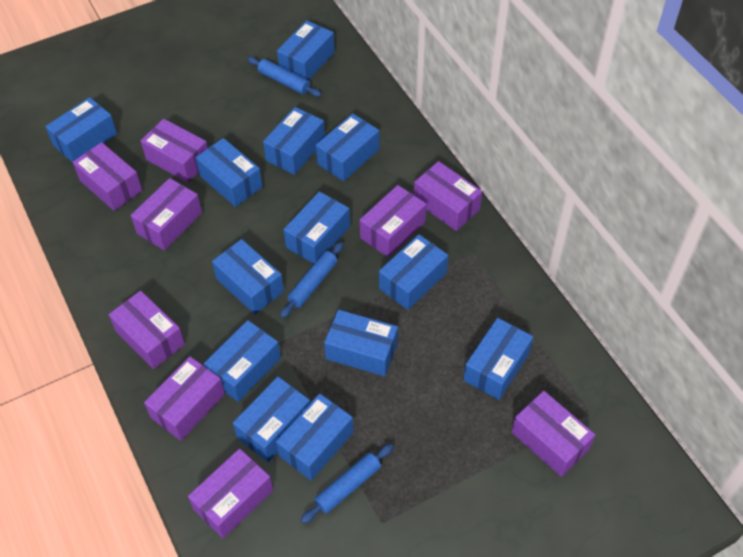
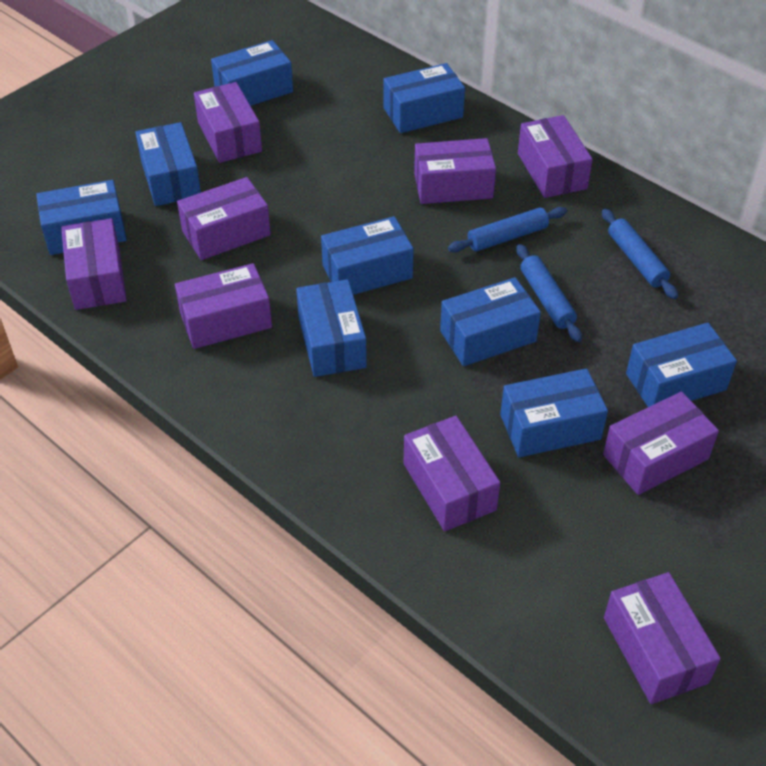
blue box: 13 -> 9

